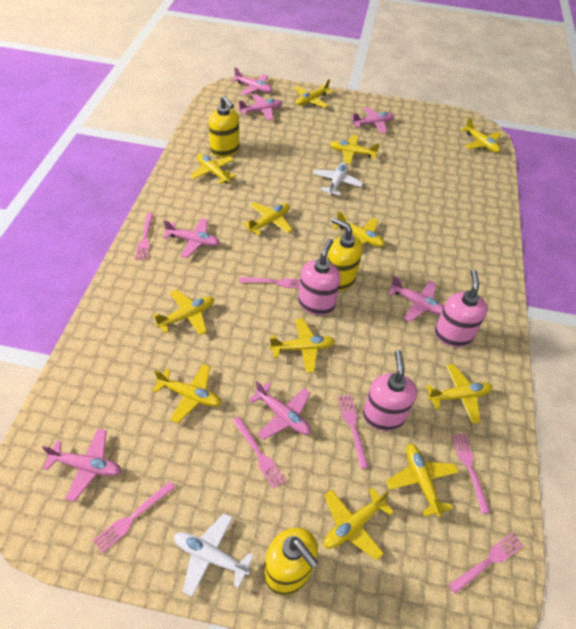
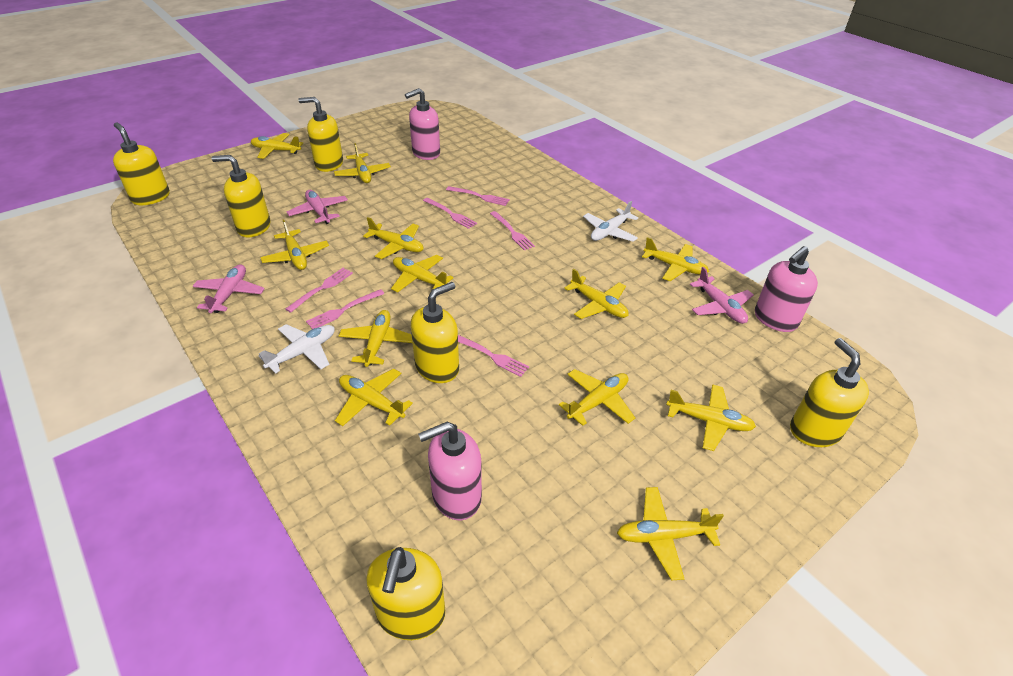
pink fork: 7 -> 6
pink plane: 7 -> 3
yellow soap dispenser: 3 -> 6

